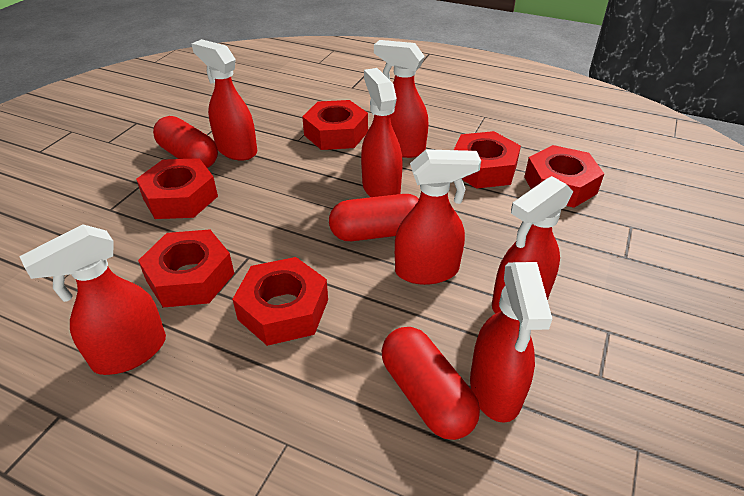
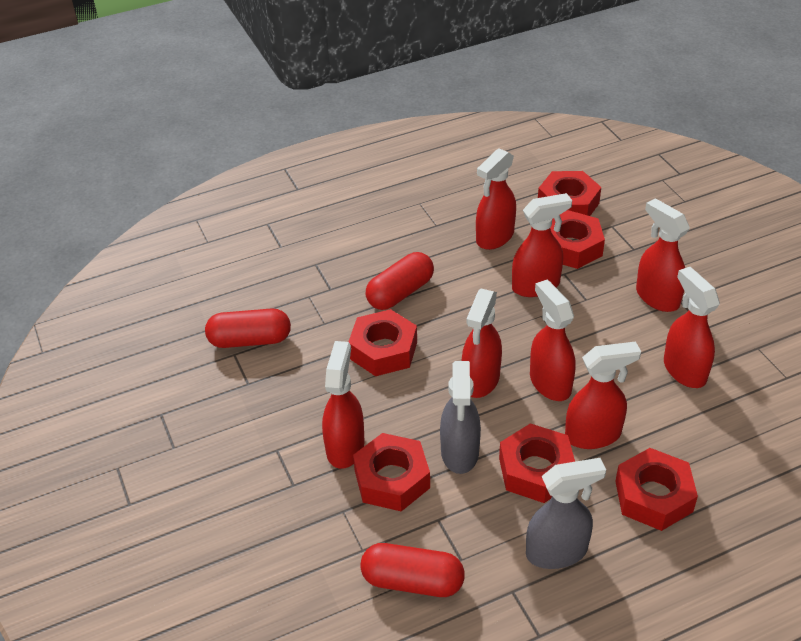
grey spray bottle: 0 -> 2
red spray bottle: 7 -> 8

